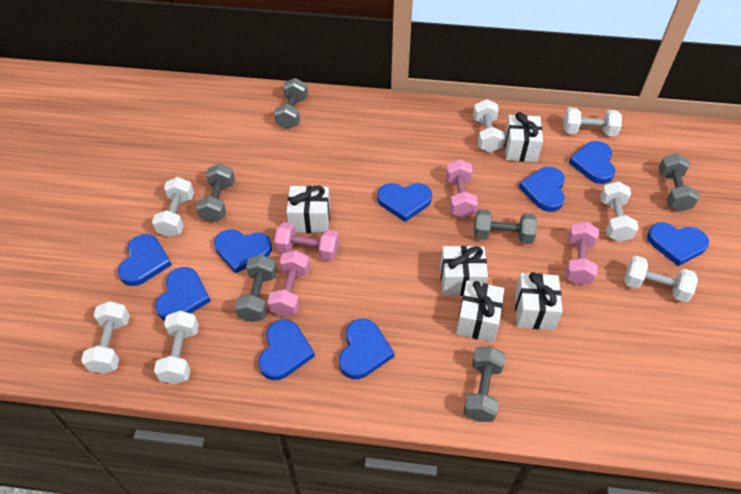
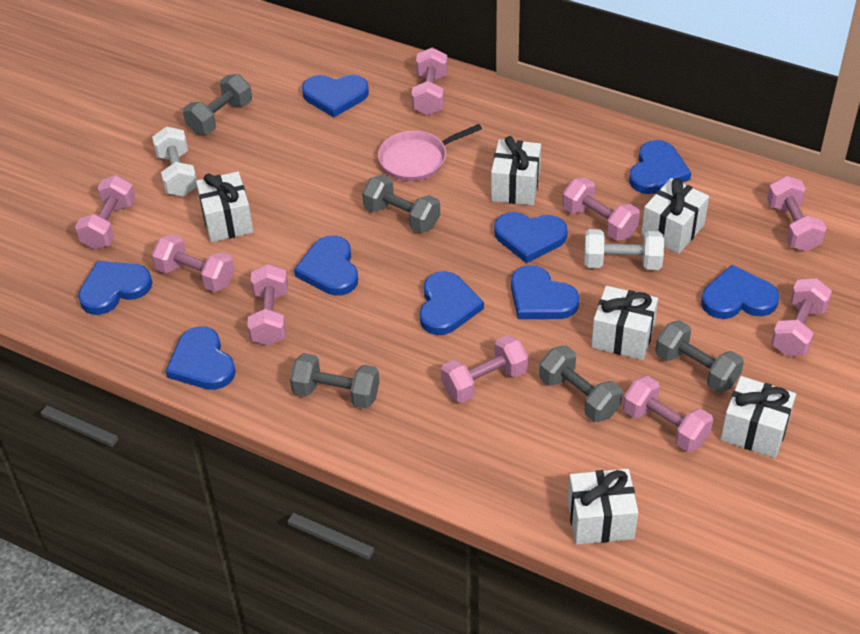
grey dumbbell: 6 -> 5
pink dumbbell: 4 -> 9
pink pan: 0 -> 1
white dumbbell: 7 -> 2
white gift: 5 -> 6

